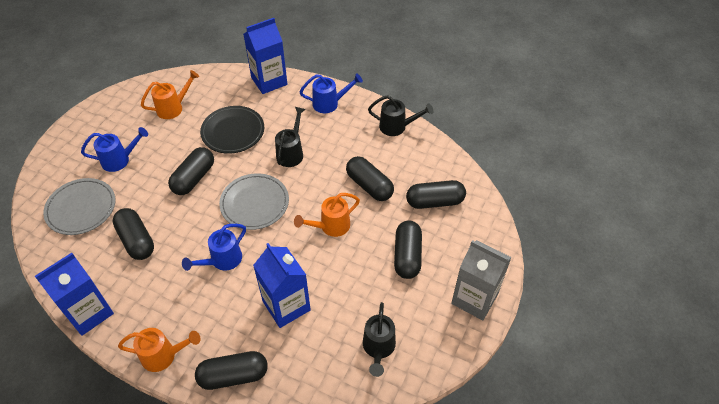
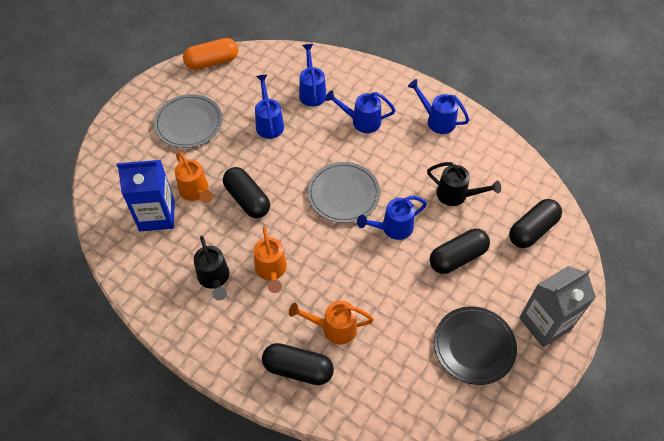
black capsule: 6 -> 4
black watering can: 3 -> 2
blue carton: 3 -> 1
blue watering can: 3 -> 5
orange capsule: 0 -> 1

